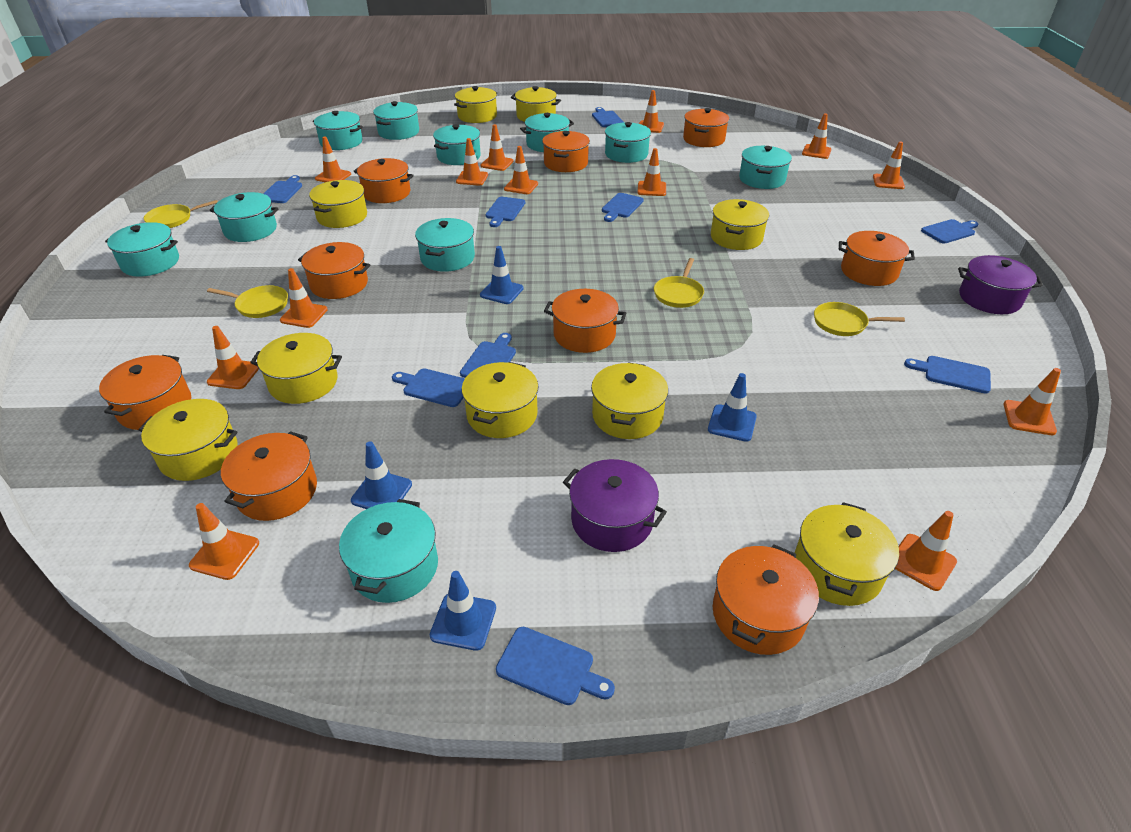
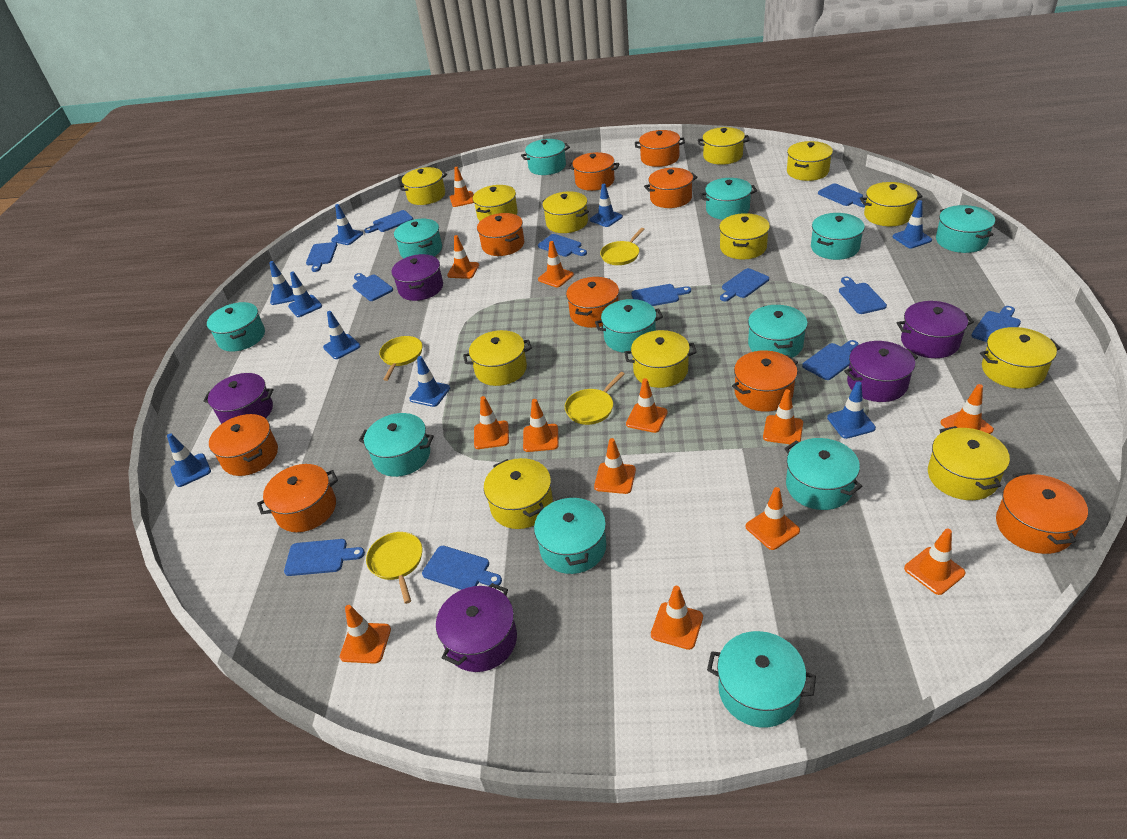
blue cutting board: 9 -> 12
blue traffic cone: 4 -> 9
purple pot: 2 -> 5
turquoise pot: 10 -> 12
yellow pot: 9 -> 12

